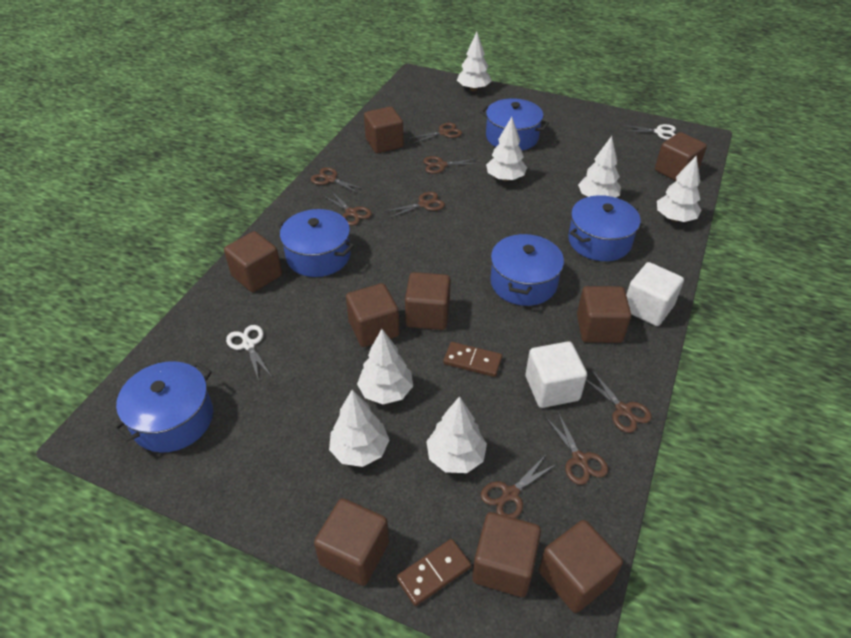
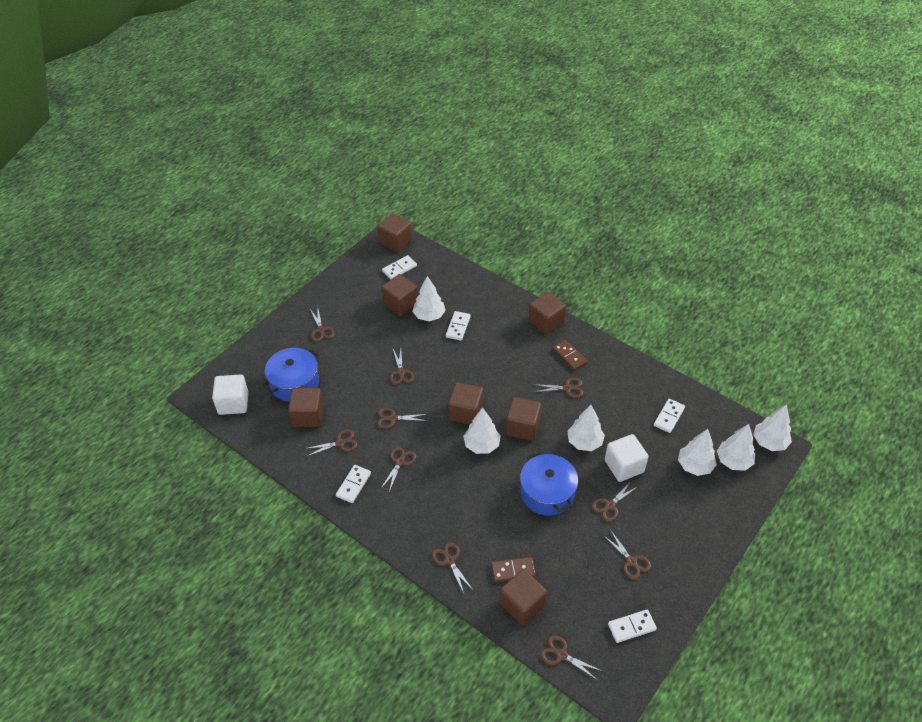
blue pot: 5 -> 2
brown cube: 9 -> 7
brown scissors: 8 -> 10
white domino: 0 -> 5
white scissors: 2 -> 0
white tree: 7 -> 6

